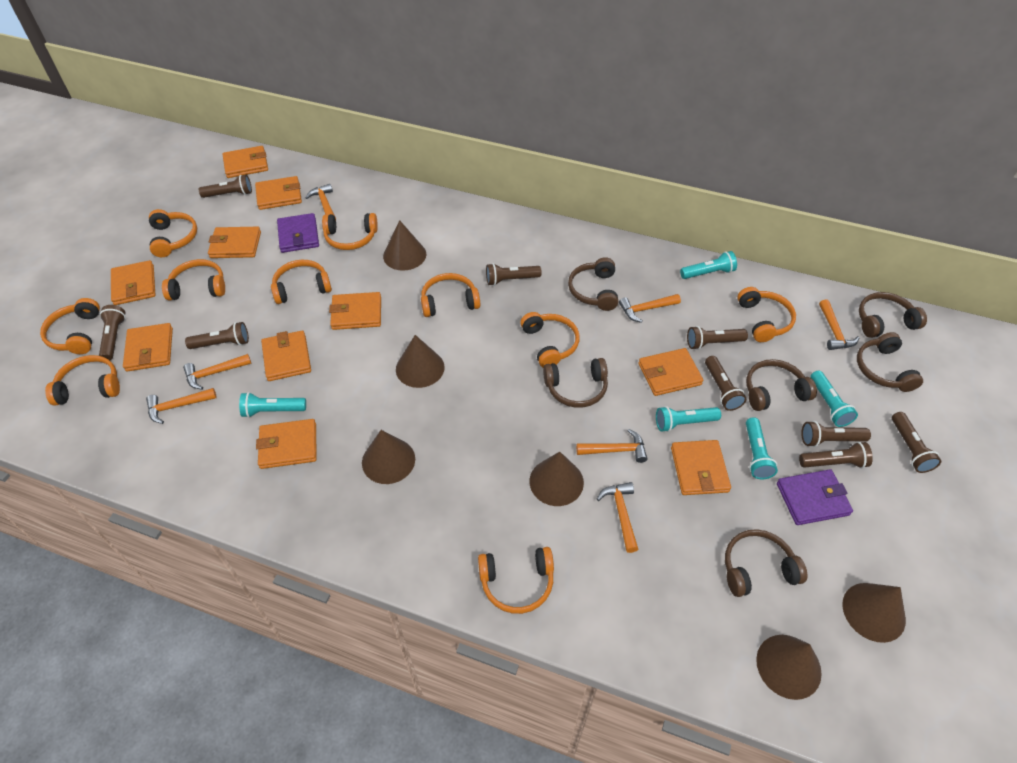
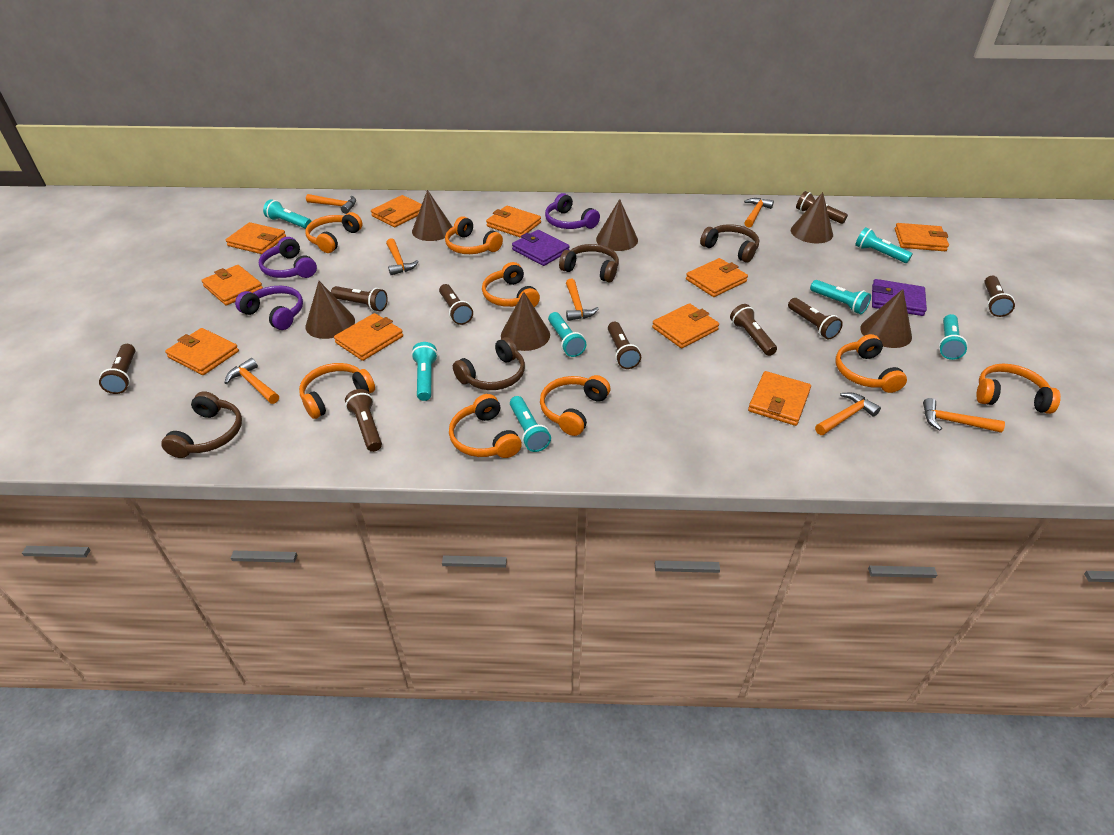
brown headphones: 6 -> 4
orange headphones: 10 -> 8
purple headphones: 0 -> 3
turquoise flashlight: 5 -> 7

